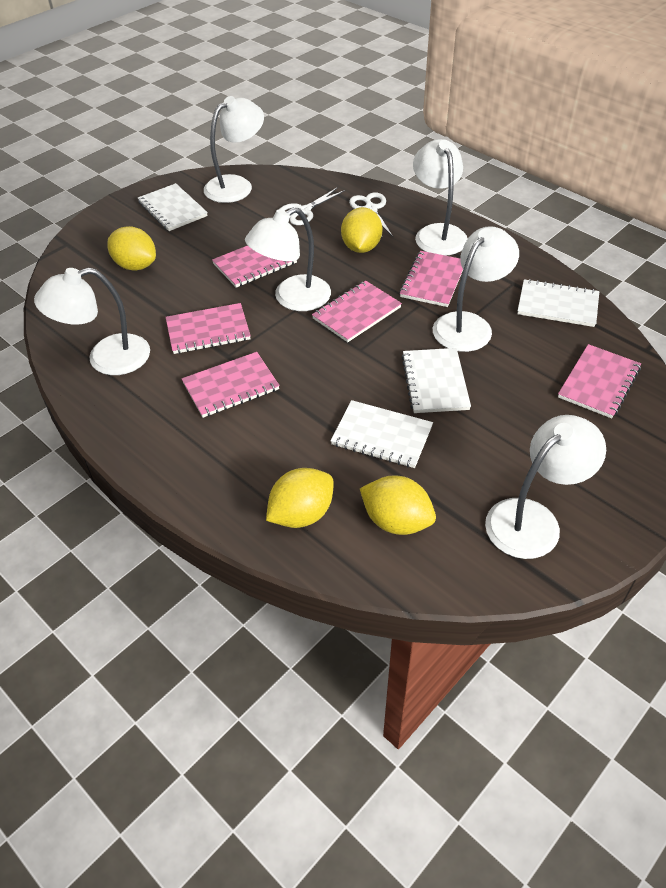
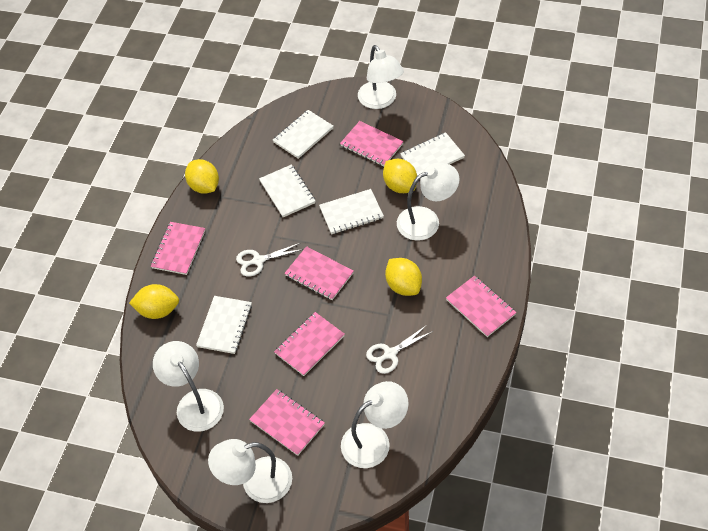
white lamp: 6 -> 5
white notebook: 4 -> 5

